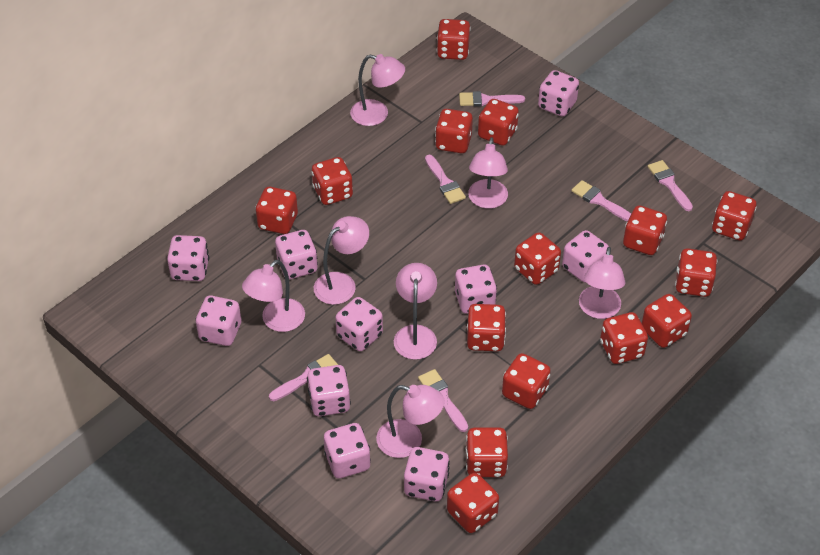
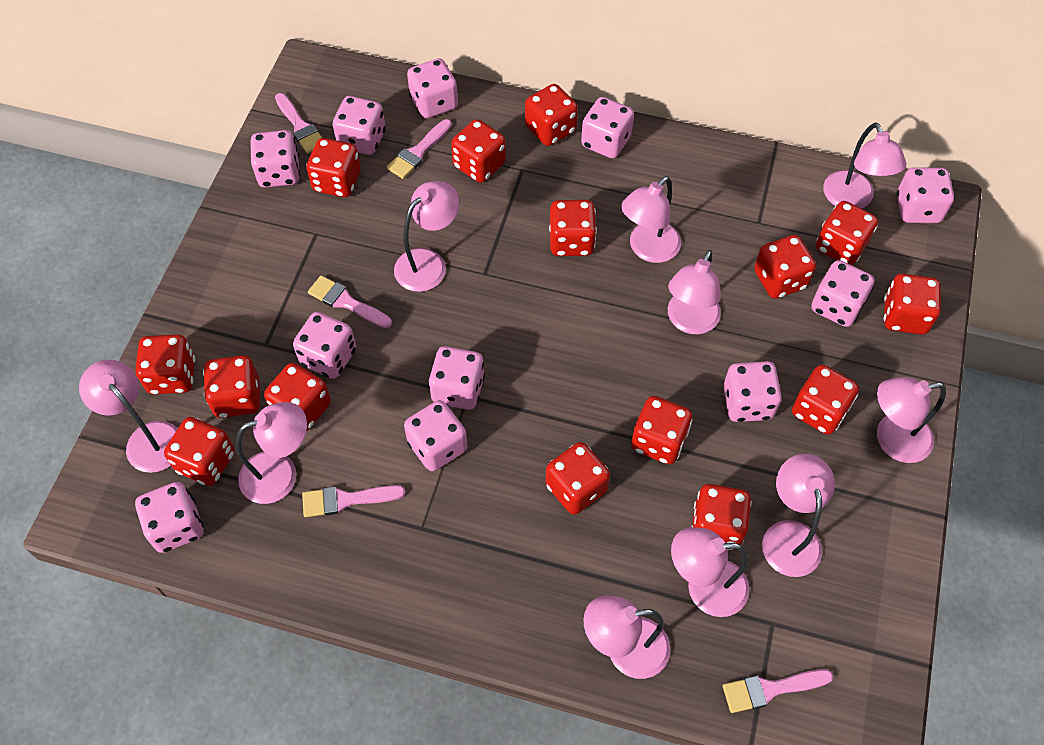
pink brush: 6 -> 5
pink dice: 10 -> 11
pink lamp: 7 -> 10

